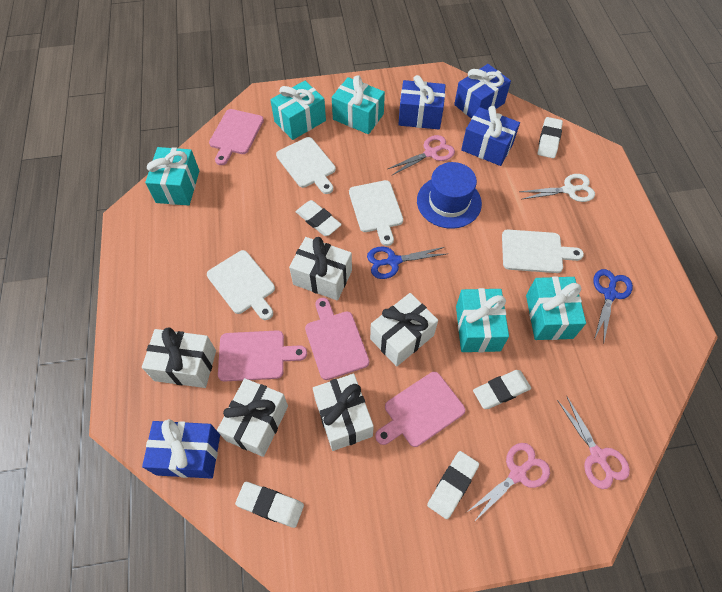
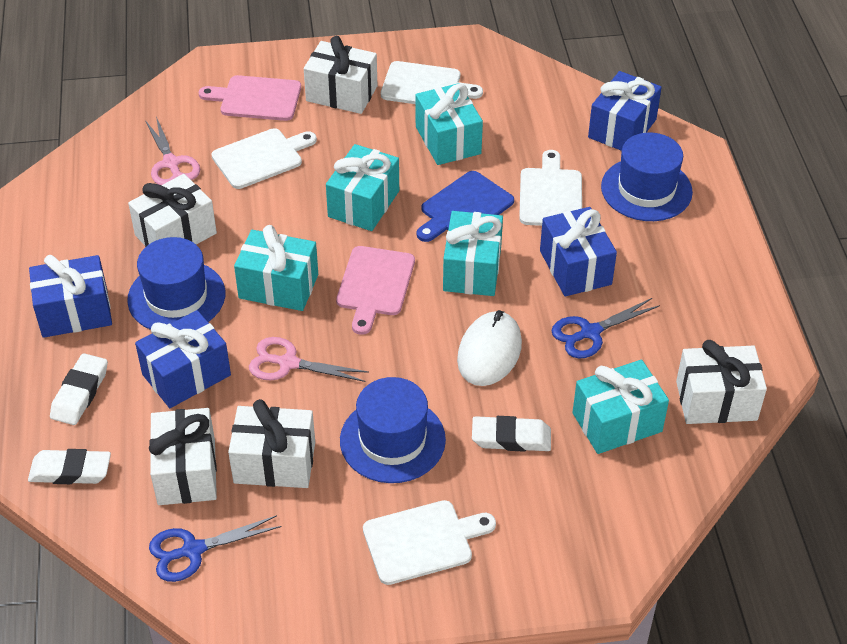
blue cutting board: 0 -> 1
blue hat: 1 -> 3
pink cutting board: 4 -> 2
pink scissors: 3 -> 2
white eraser: 5 -> 3
white mouse: 0 -> 1
white scissors: 1 -> 0

